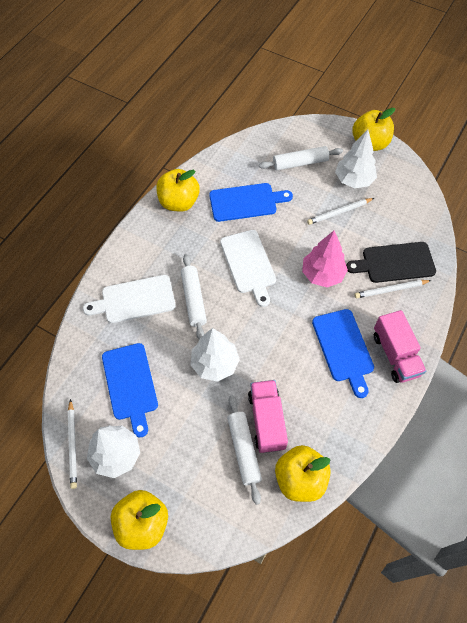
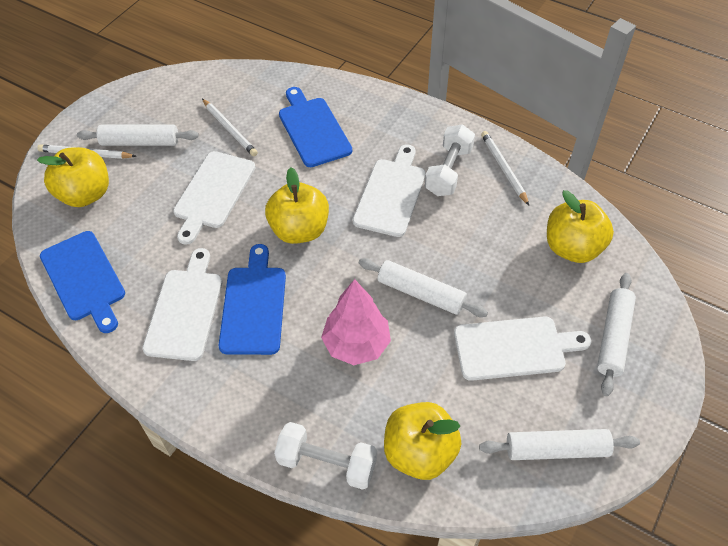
black cutting board: 1 -> 0
pink truck: 2 -> 0
white cutting board: 2 -> 4
white dumbbell: 0 -> 2
white rolling pin: 3 -> 4
white tree: 3 -> 0

